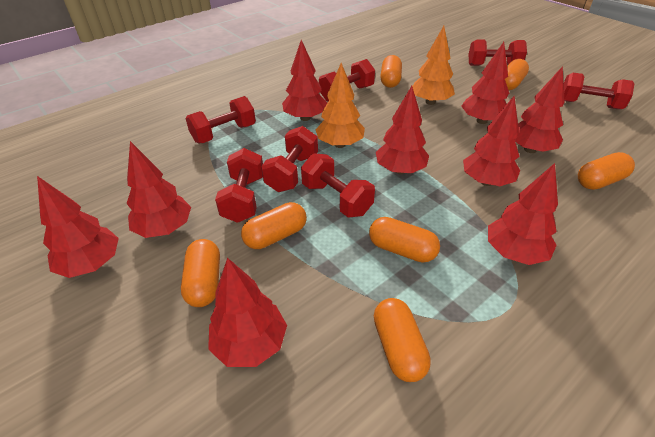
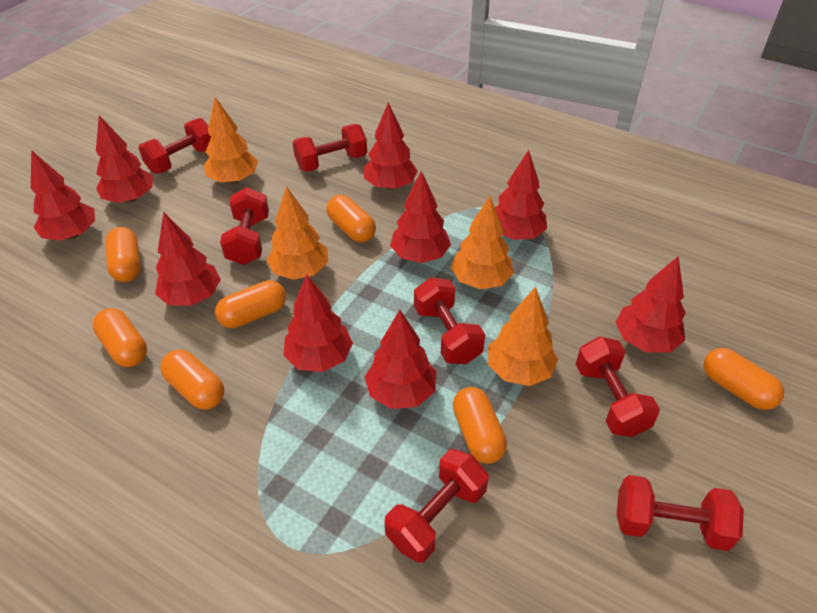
orange tree: 2 -> 4

